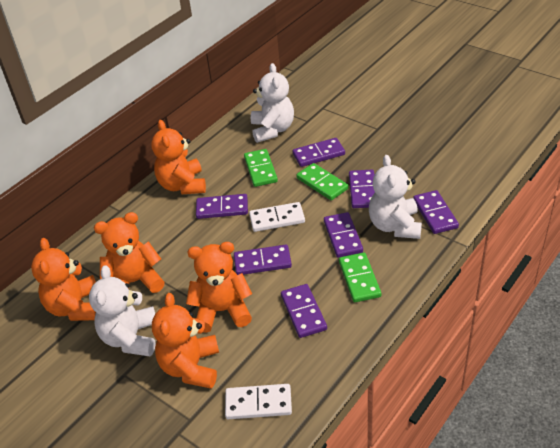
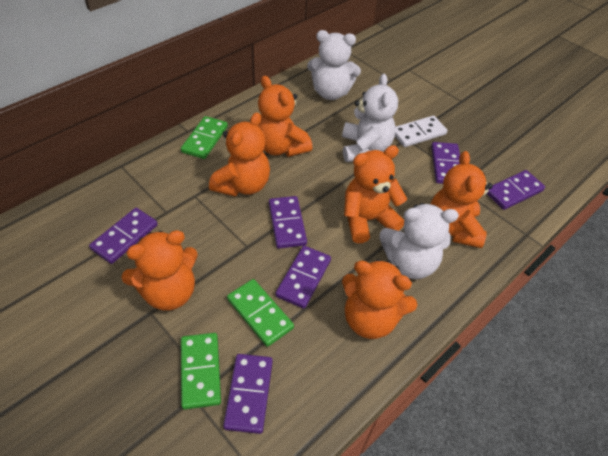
orange teddy bear: 5 -> 6
purple domino: 7 -> 6
white domino: 2 -> 1

